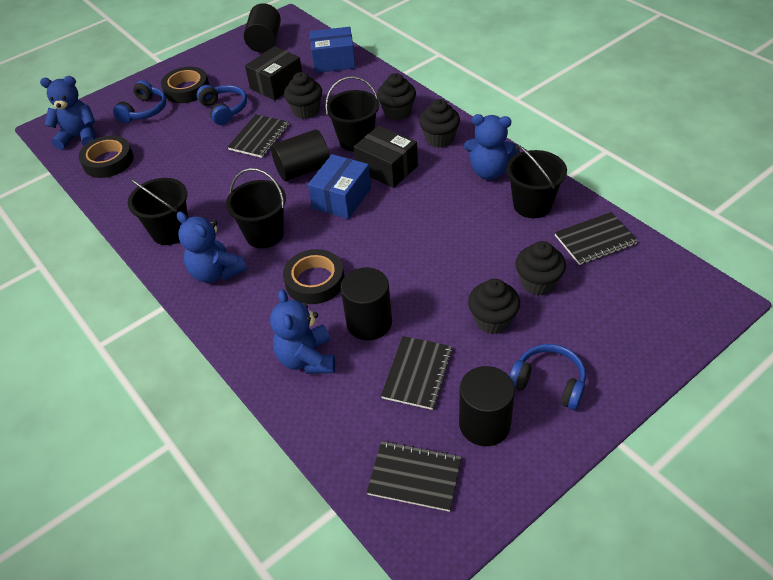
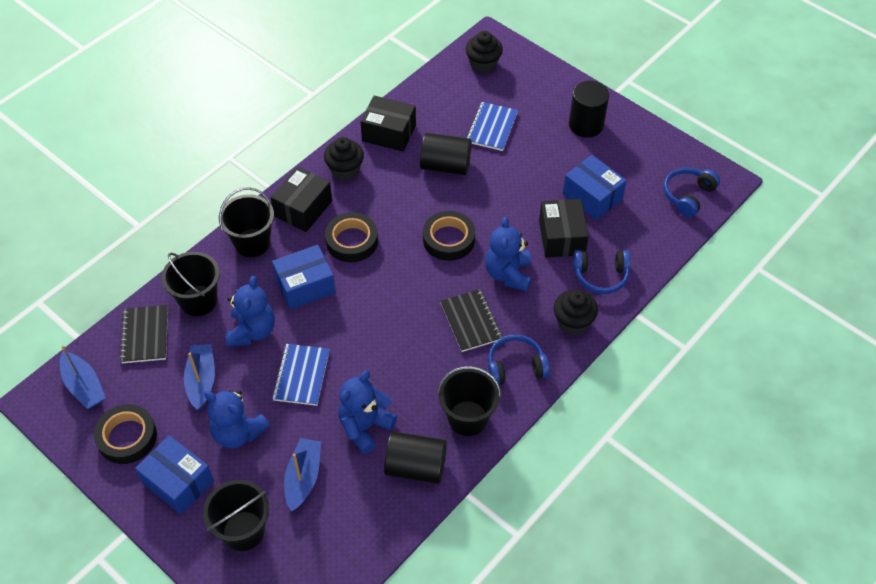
black box: 2 -> 3
black cupcake: 5 -> 3
black cylinder: 4 -> 3
black notebook: 4 -> 2
blue boat: 0 -> 3
blue box: 2 -> 3
blue notebook: 0 -> 2

